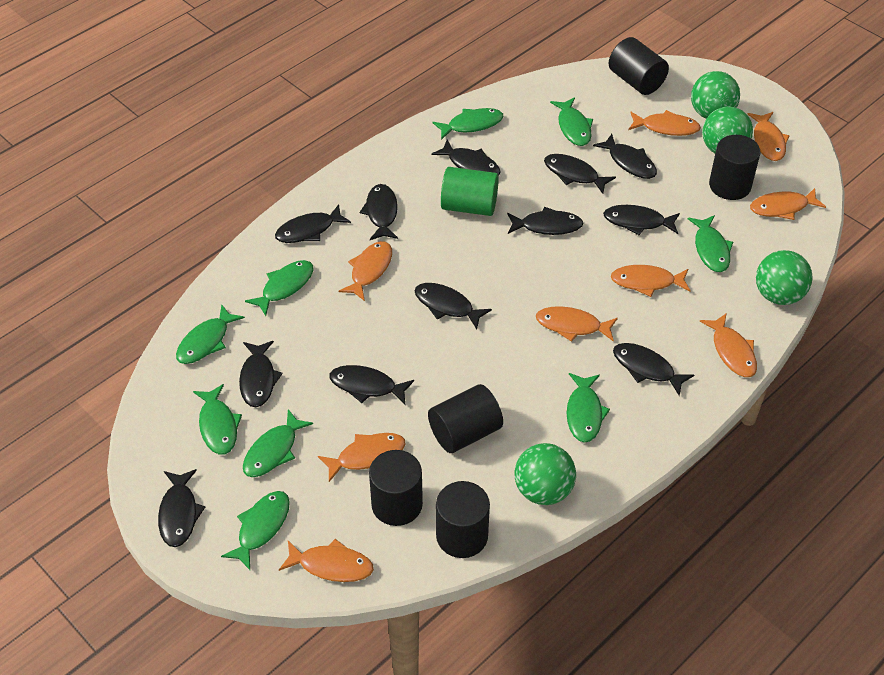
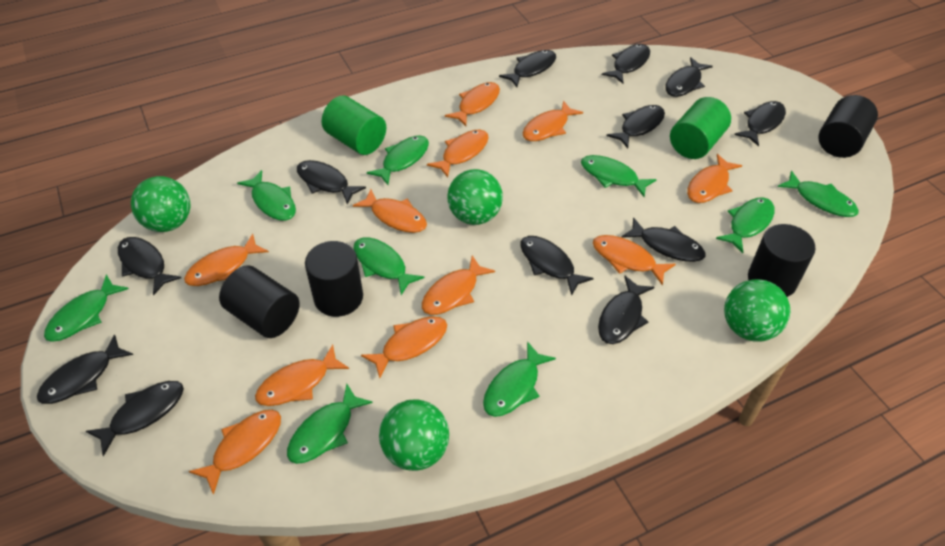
black cylinder: 5 -> 4
green cylinder: 1 -> 2
orange fish: 9 -> 11

